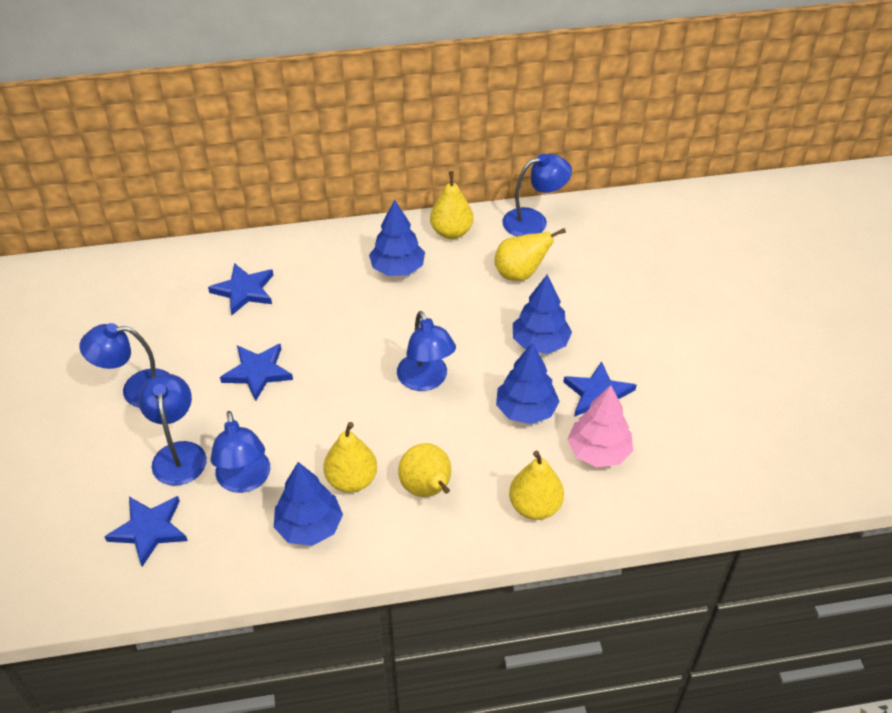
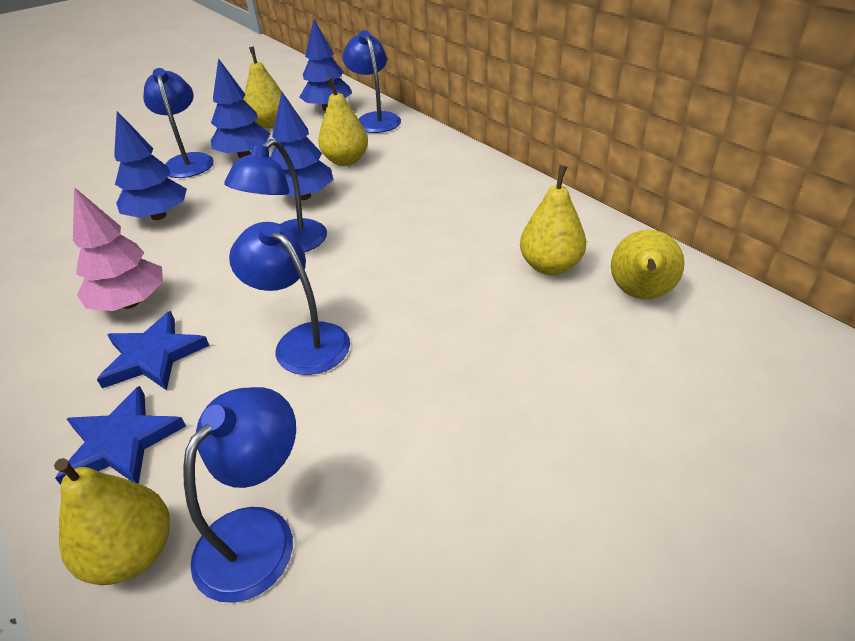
blue star: 4 -> 2

